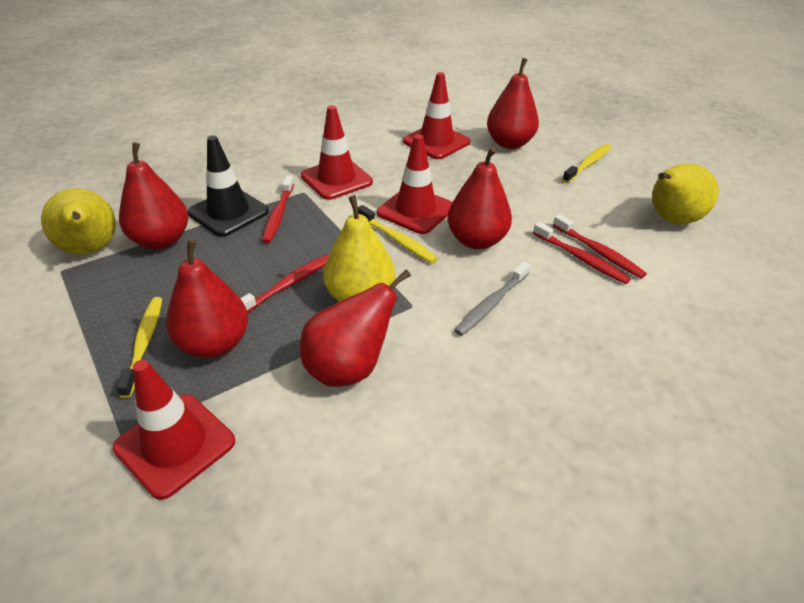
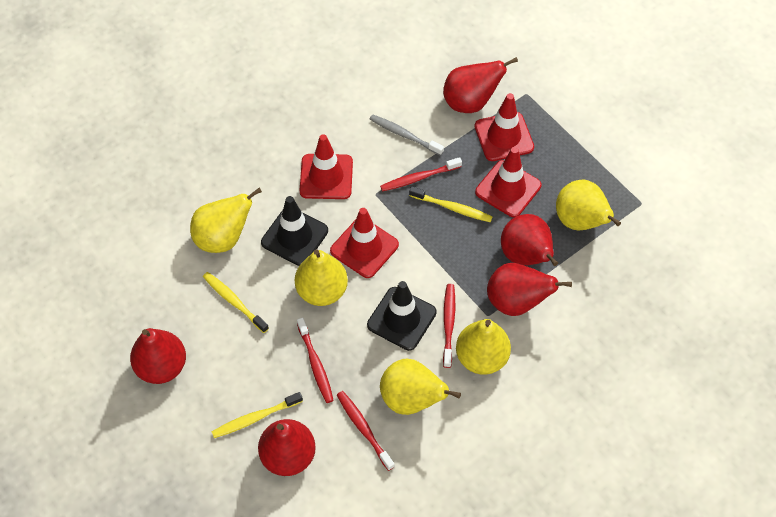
black traffic cone: 1 -> 2
yellow pear: 3 -> 5

